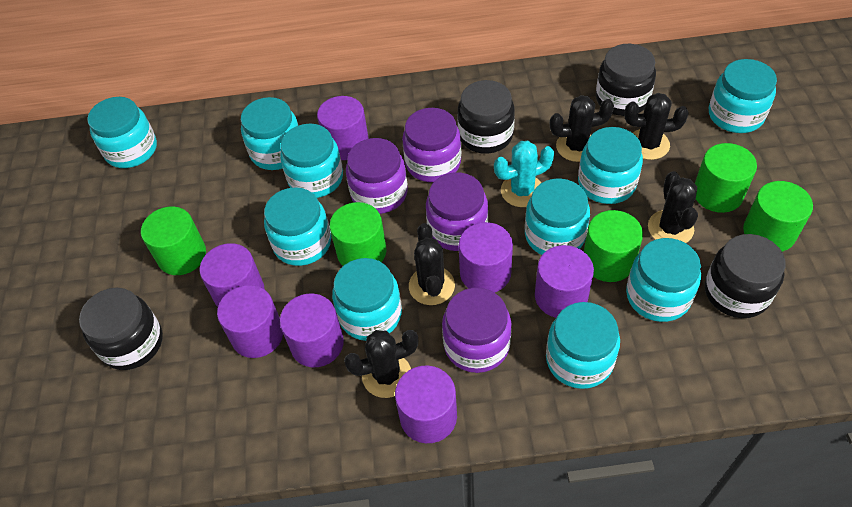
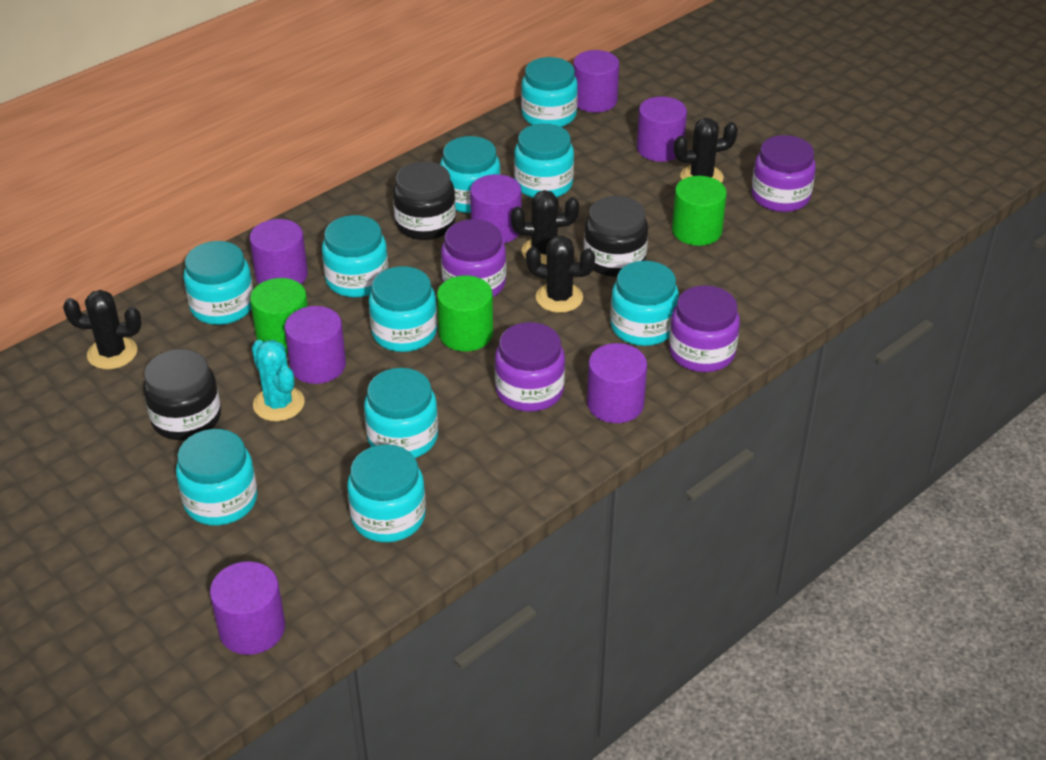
black cactus: 5 -> 4
black jar: 4 -> 3
green cylinder: 5 -> 3

